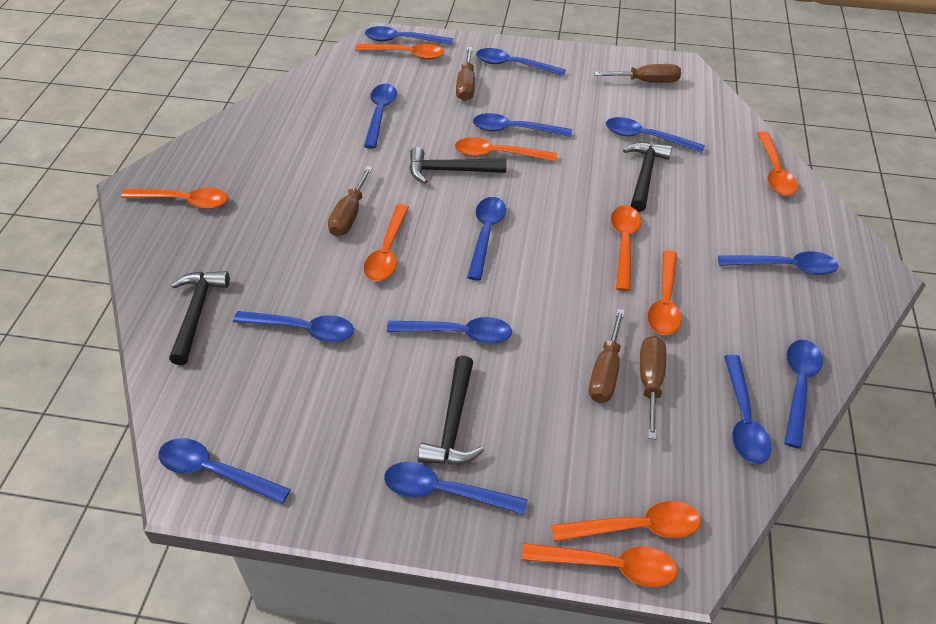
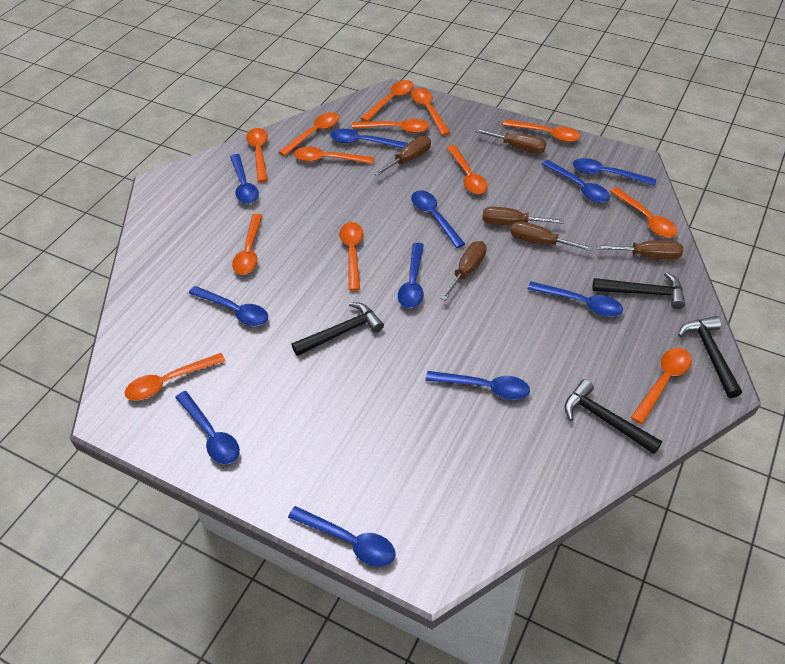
blue spoon: 13 -> 11
brown screwdriver: 5 -> 6
orange spoon: 9 -> 13

